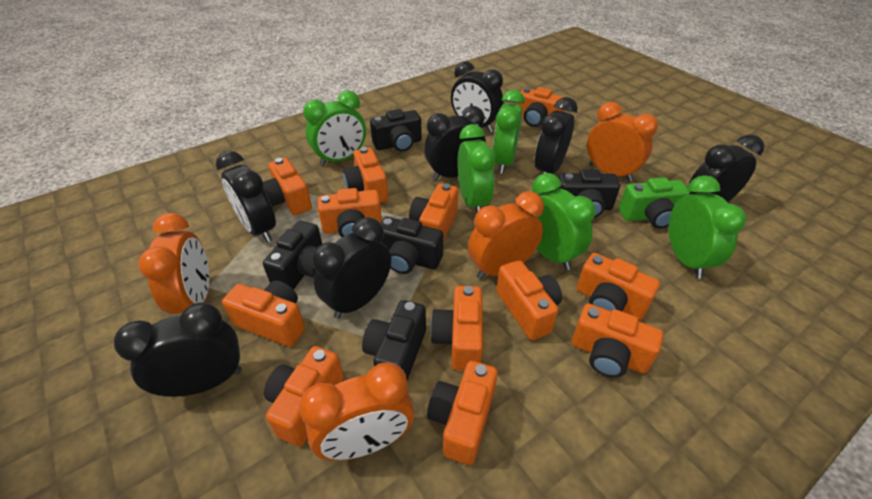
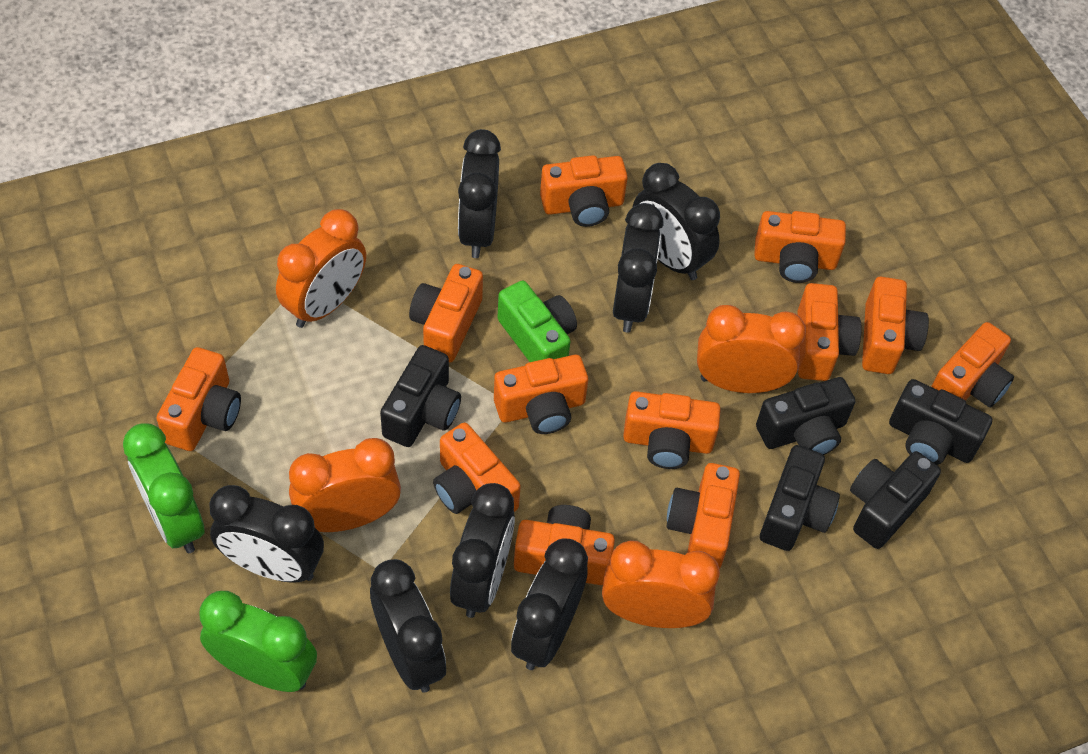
green clock: 5 -> 2

